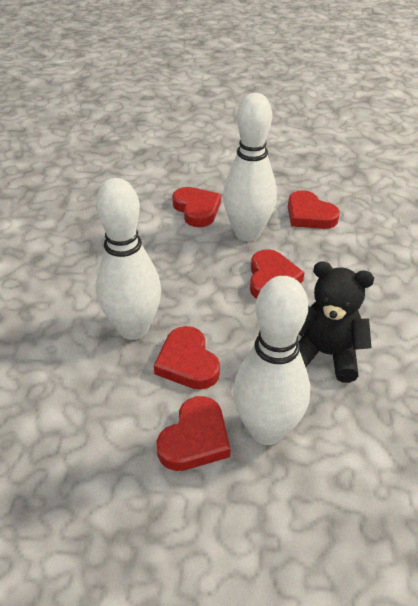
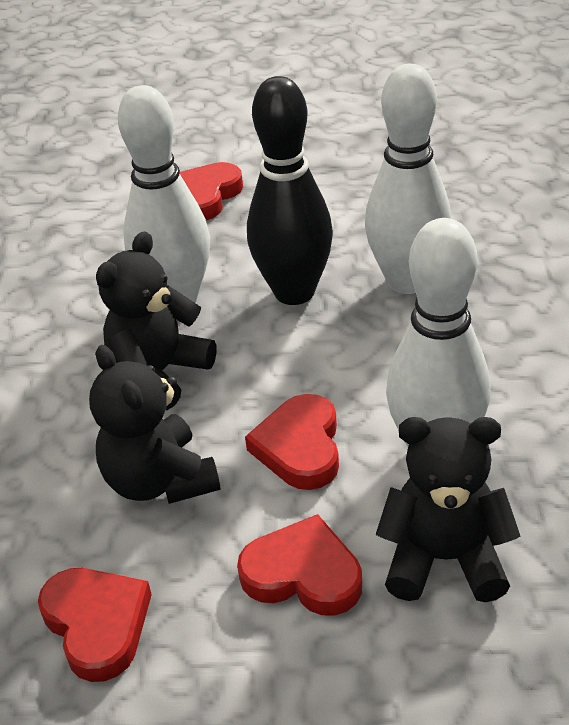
black bowling pin: 0 -> 1
black teddy bear: 1 -> 3
red heart: 5 -> 4

